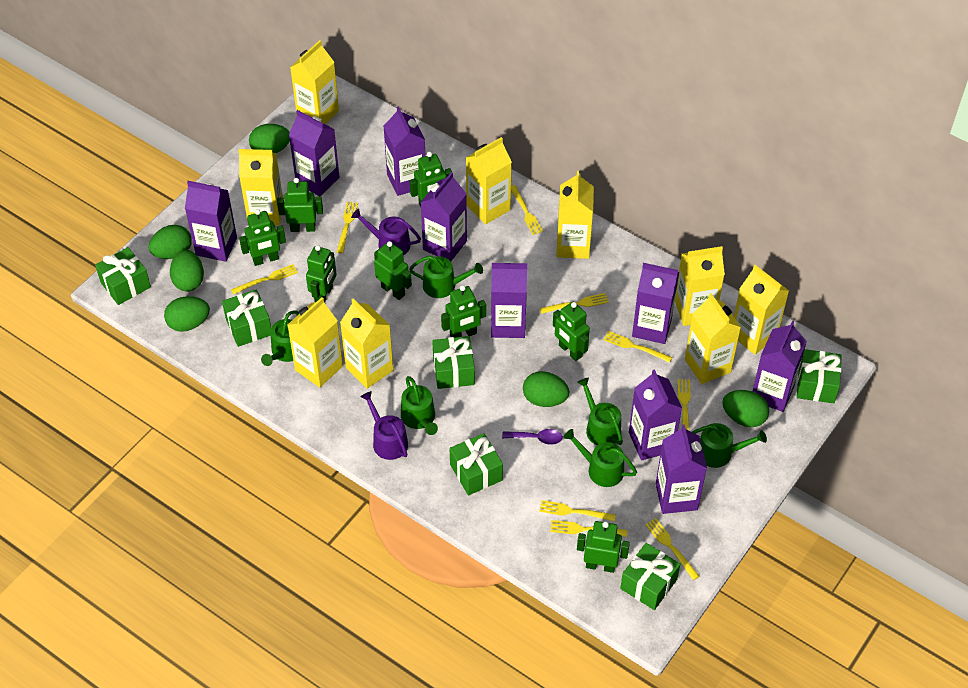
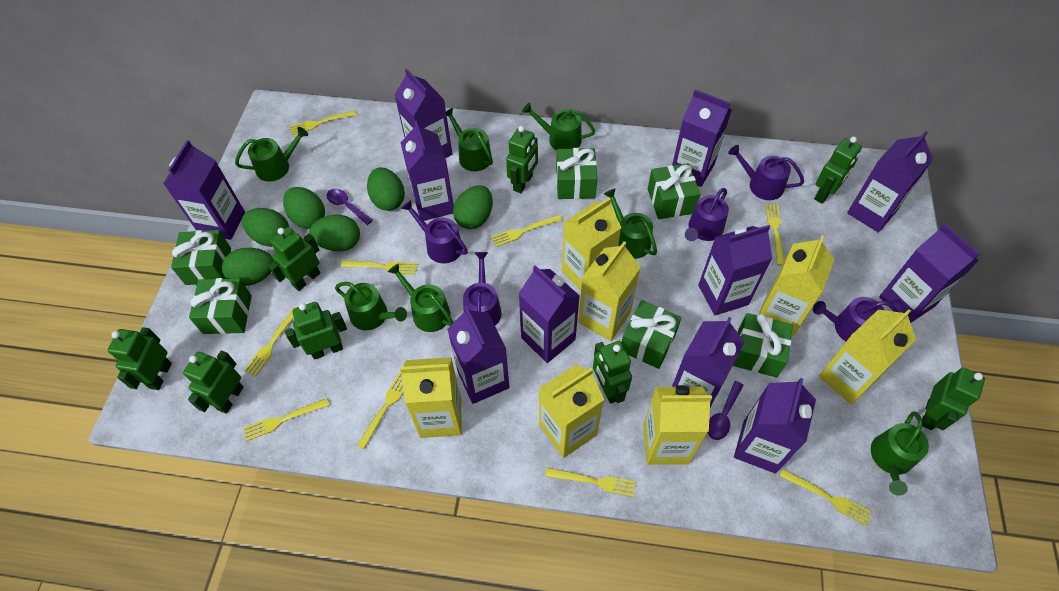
green watering can: 6 -> 7
purple carton: 9 -> 11
purple spoon: 1 -> 2
purple watering can: 2 -> 5
yellow carton: 9 -> 7

